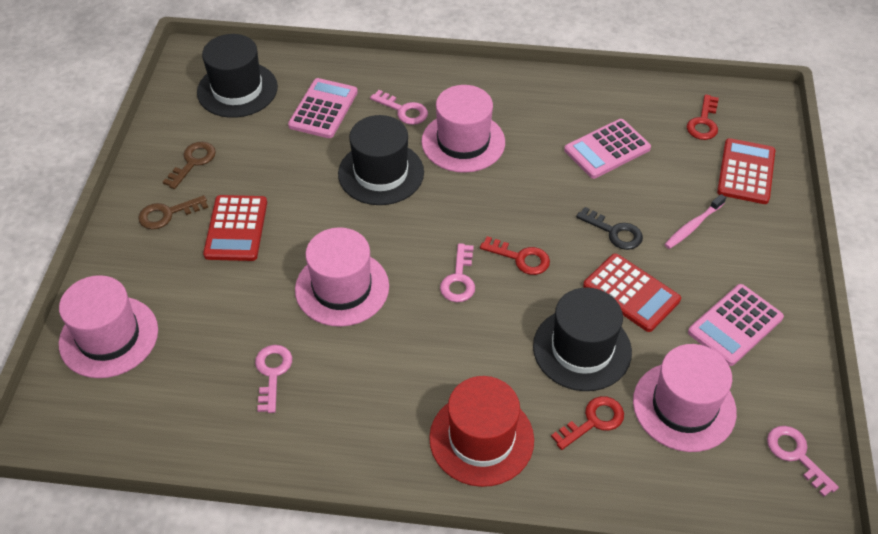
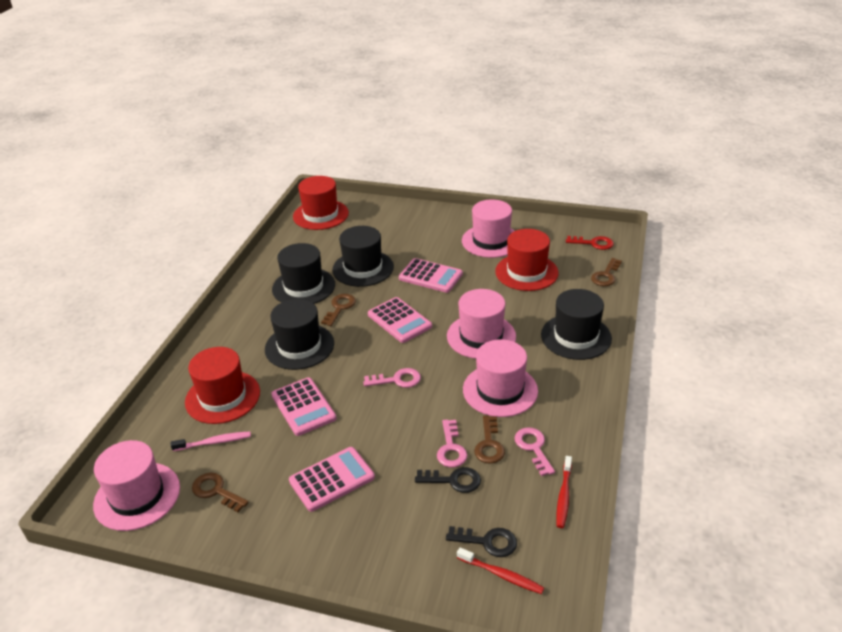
black hat: 3 -> 4
black key: 1 -> 2
brown key: 2 -> 4
pink calculator: 3 -> 4
pink key: 4 -> 3
red calculator: 3 -> 0
red hat: 1 -> 3
red key: 3 -> 1
red toothbrush: 0 -> 2

